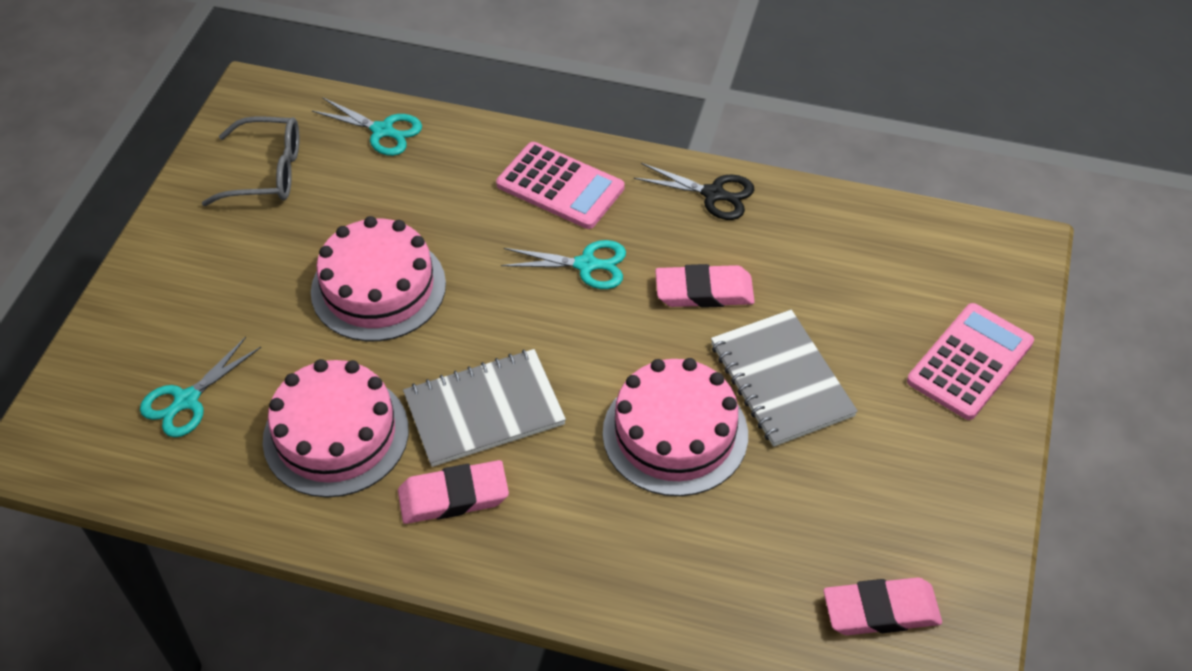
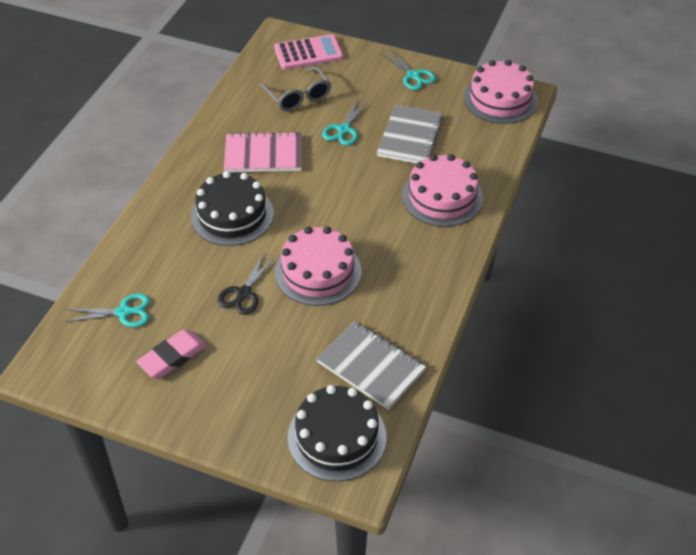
black cake: 0 -> 2
pink calculator: 2 -> 1
pink eraser: 3 -> 1
pink notebook: 0 -> 1

